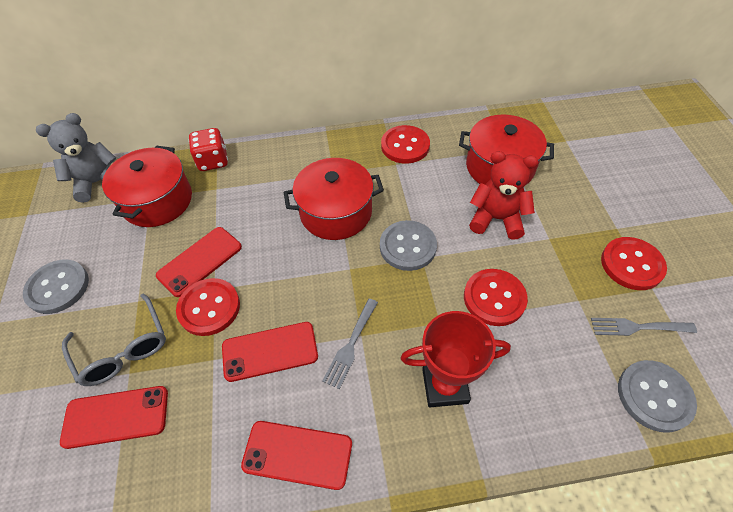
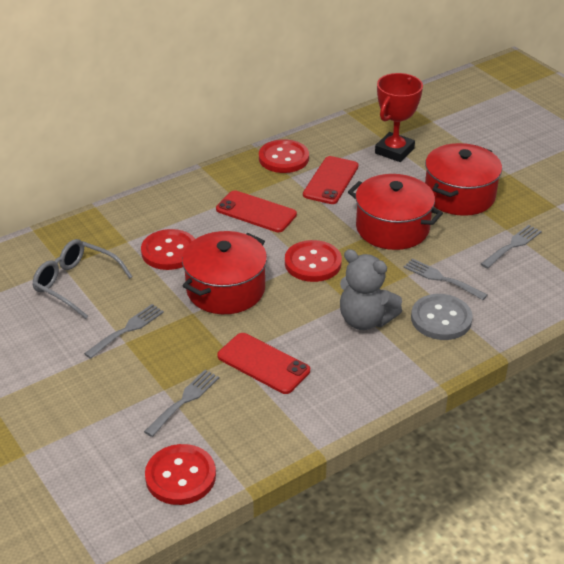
grey button: 3 -> 1
grey fork: 2 -> 4
red dice: 1 -> 0
red phone: 4 -> 3
red teddy bear: 1 -> 0

